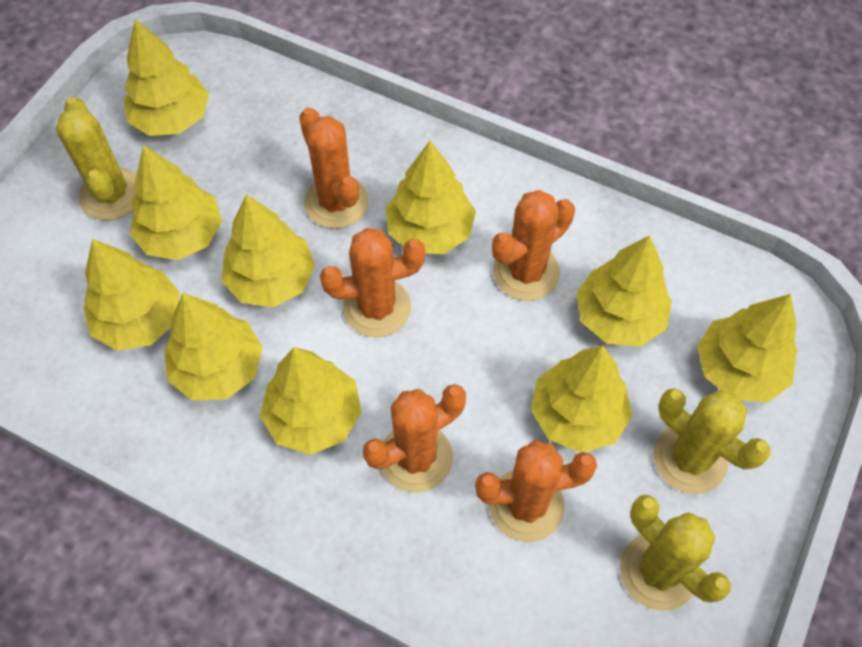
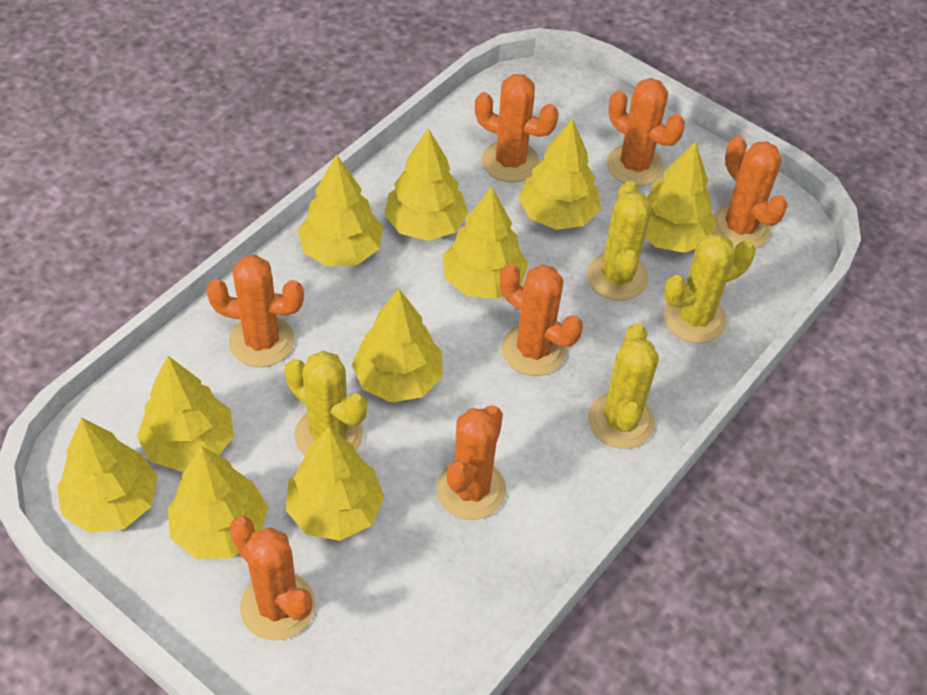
orange cactus: 5 -> 7
yellow cactus: 3 -> 4

